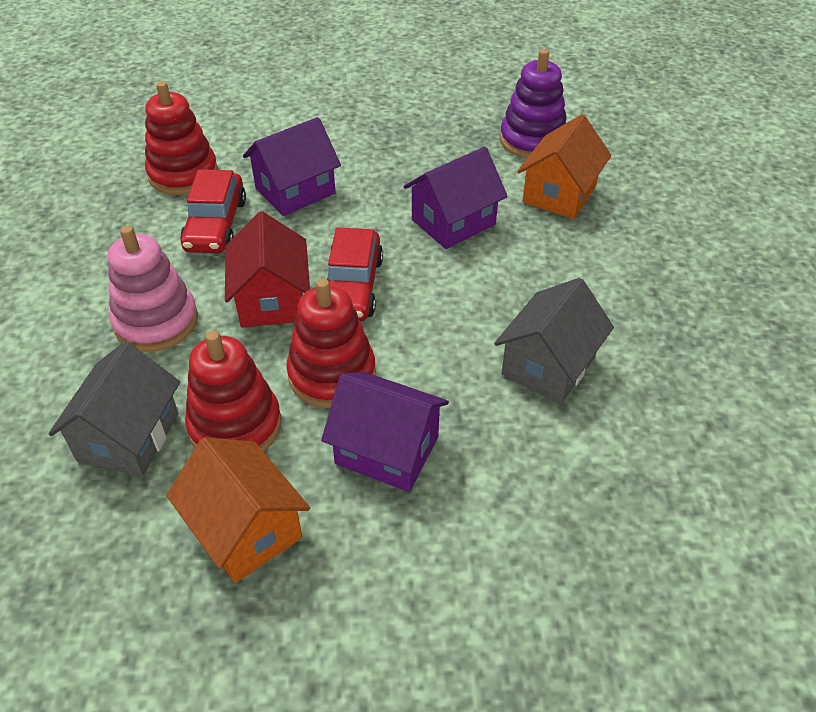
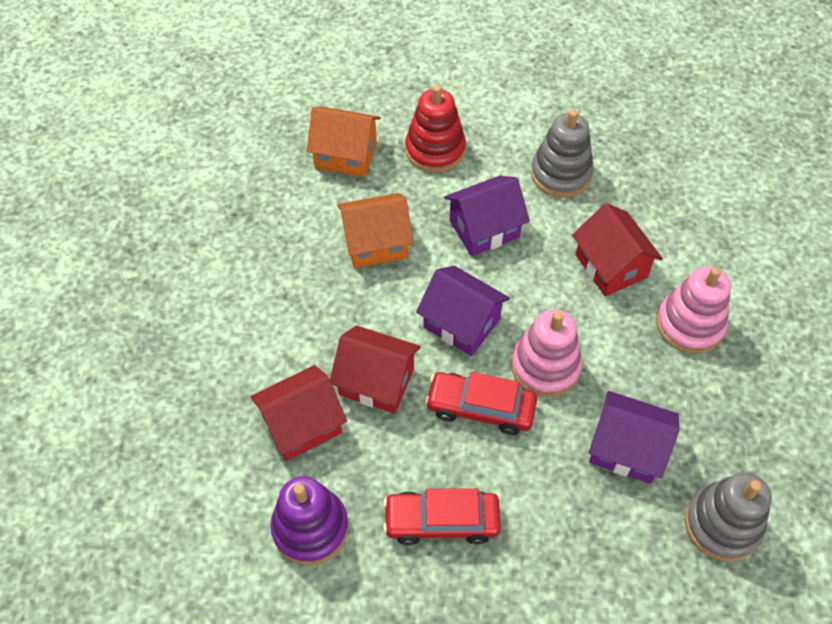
grey house: 2 -> 0
grey stacking toy: 0 -> 2
pink stacking toy: 1 -> 2
red house: 1 -> 3
red stacking toy: 3 -> 1

